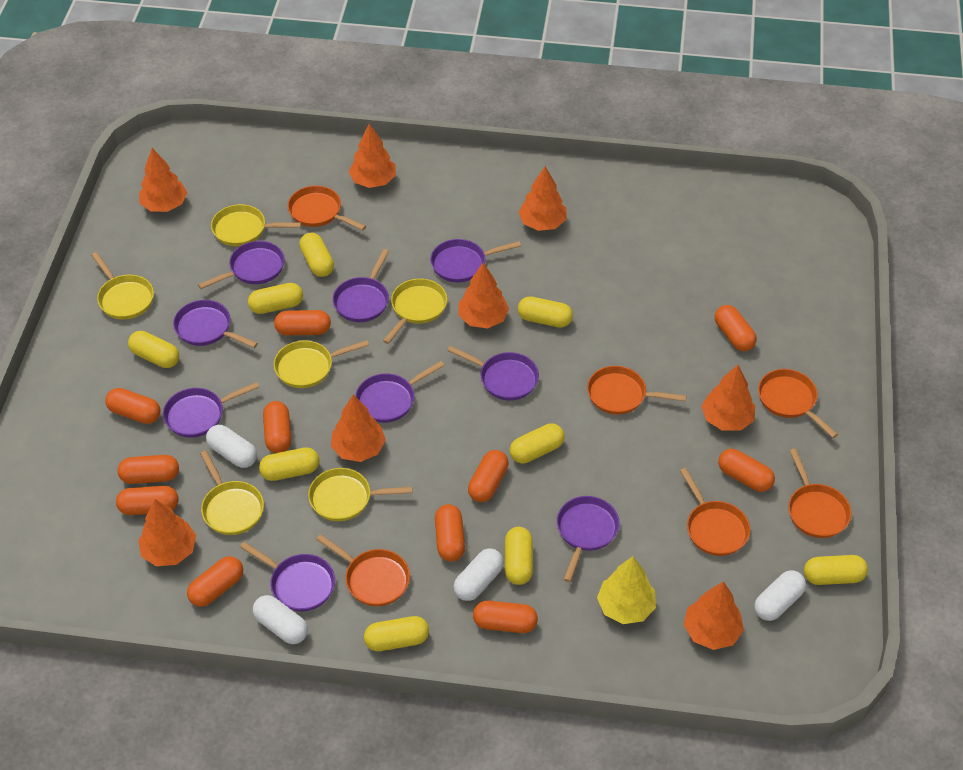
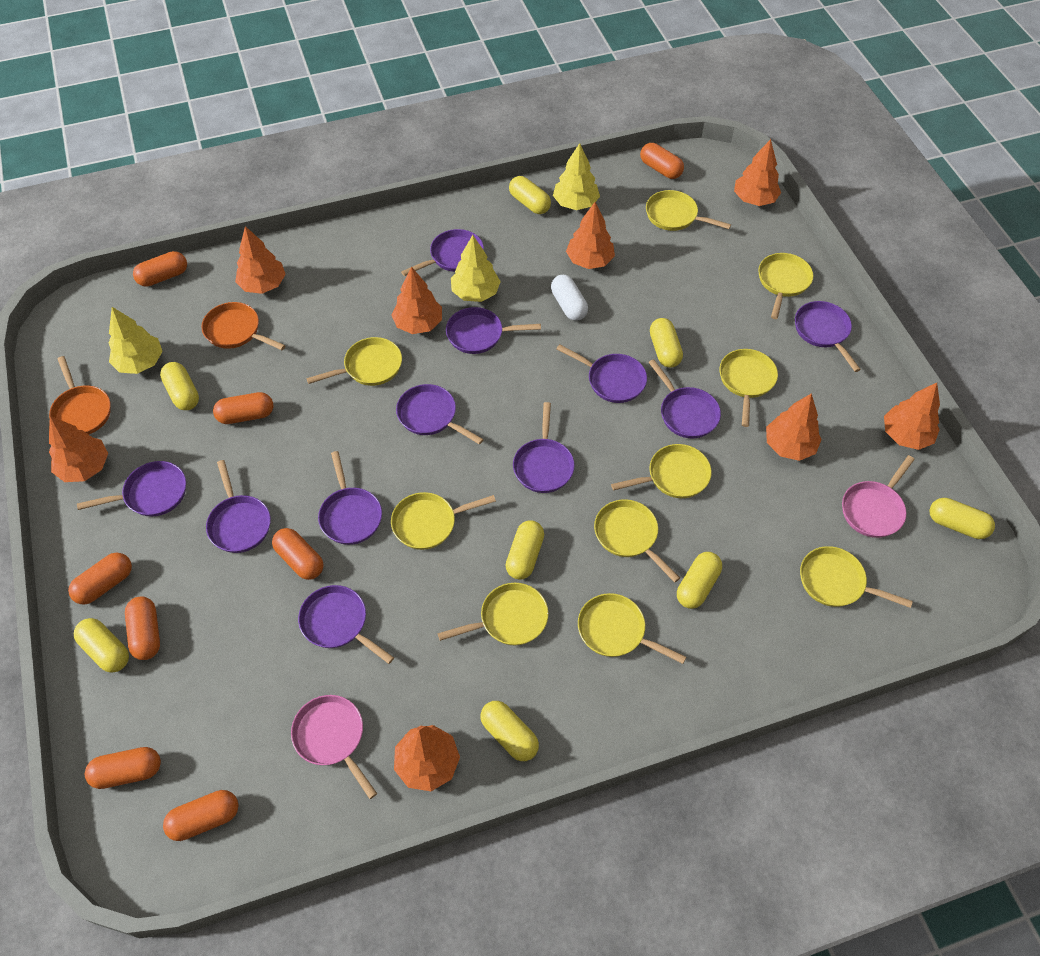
orange capsule: 11 -> 8
orange pan: 6 -> 2
pink pan: 0 -> 2
purple pan: 9 -> 11
white capsule: 4 -> 1
yellow capsule: 9 -> 8
yellow pan: 6 -> 10
yellow tree: 1 -> 3

